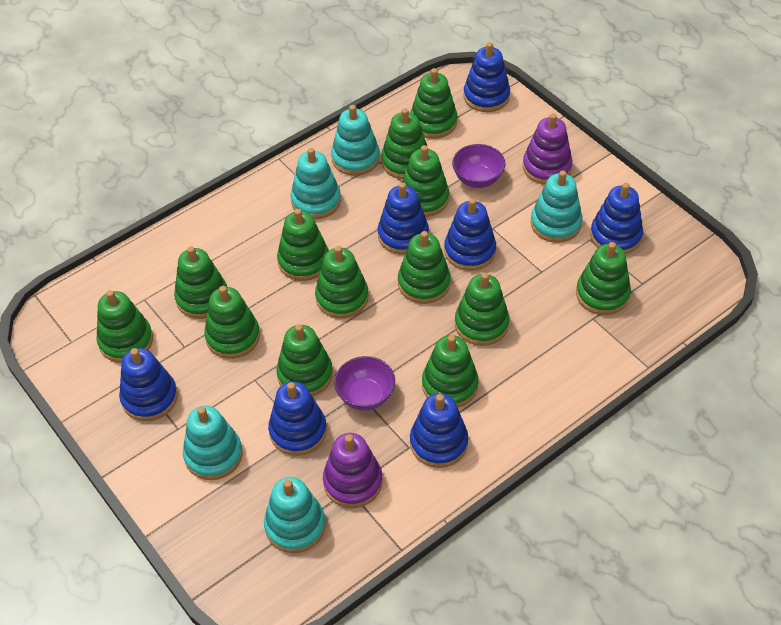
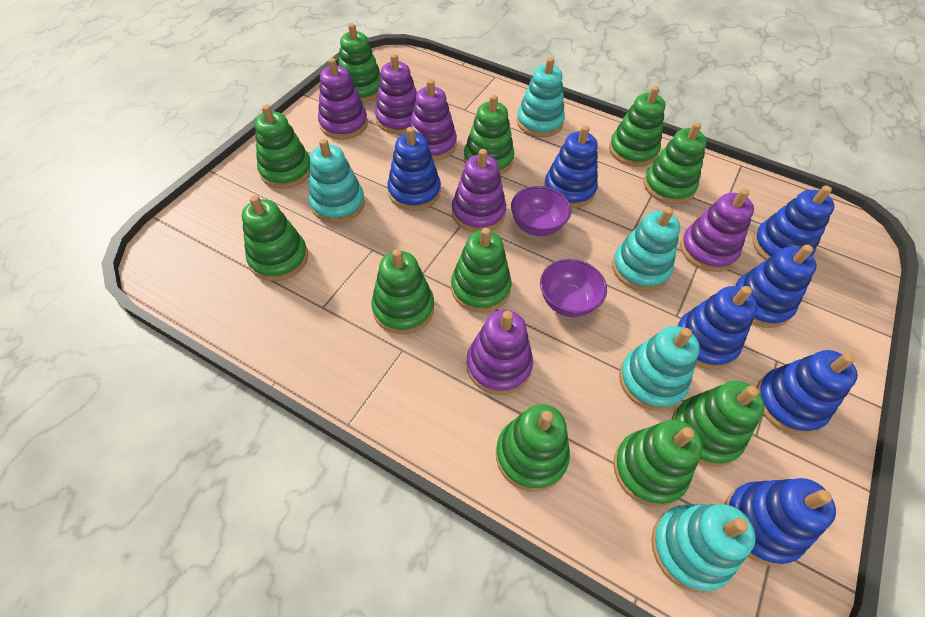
green stacking toy: 13 -> 11
purple stacking toy: 2 -> 6

